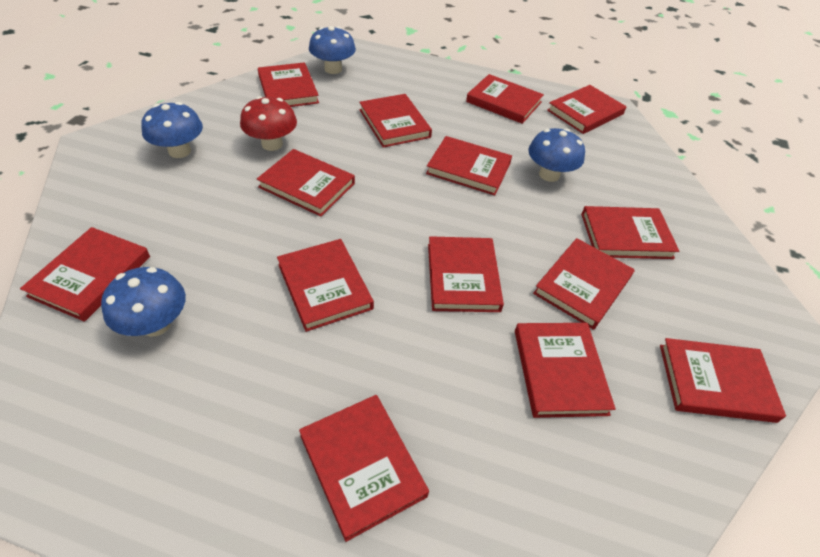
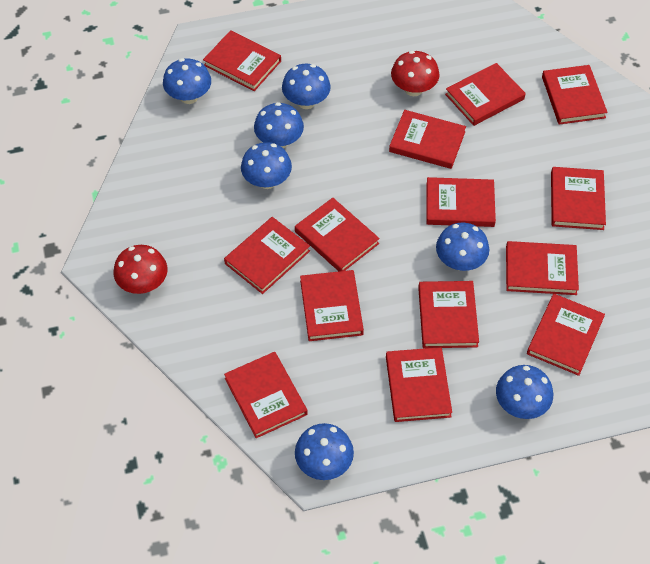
blue mushroom: 4 -> 7
red mushroom: 1 -> 2

